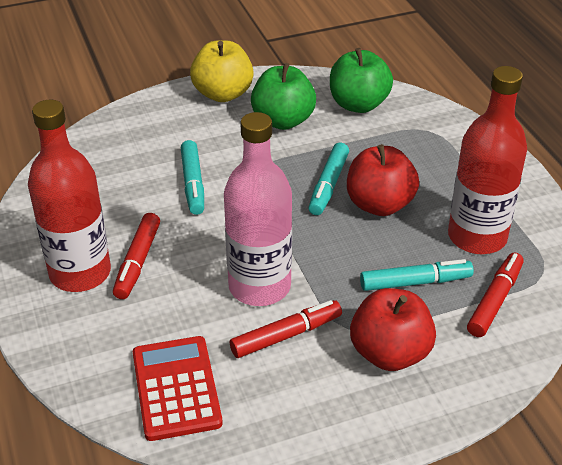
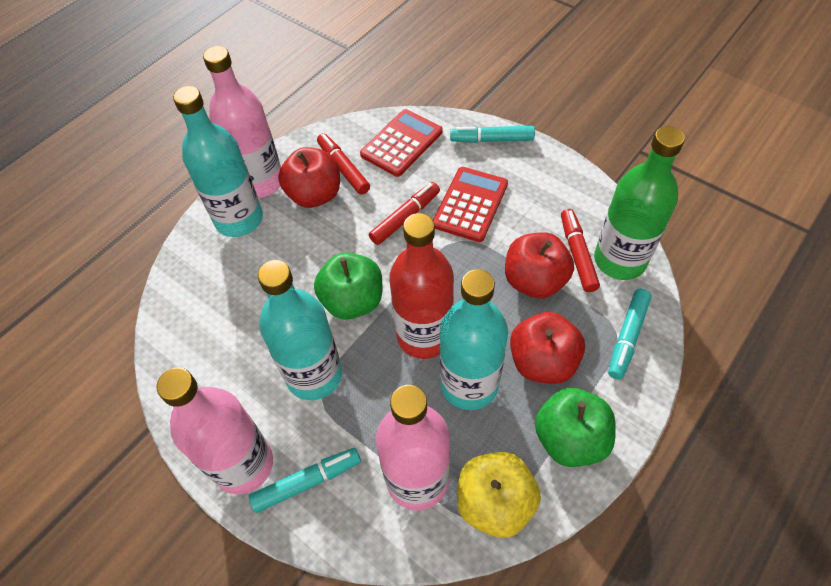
green bottle: 0 -> 1
pink bottle: 1 -> 3
red apple: 2 -> 3
red bottle: 2 -> 1
red calculator: 1 -> 2
turquoise bottle: 0 -> 3

